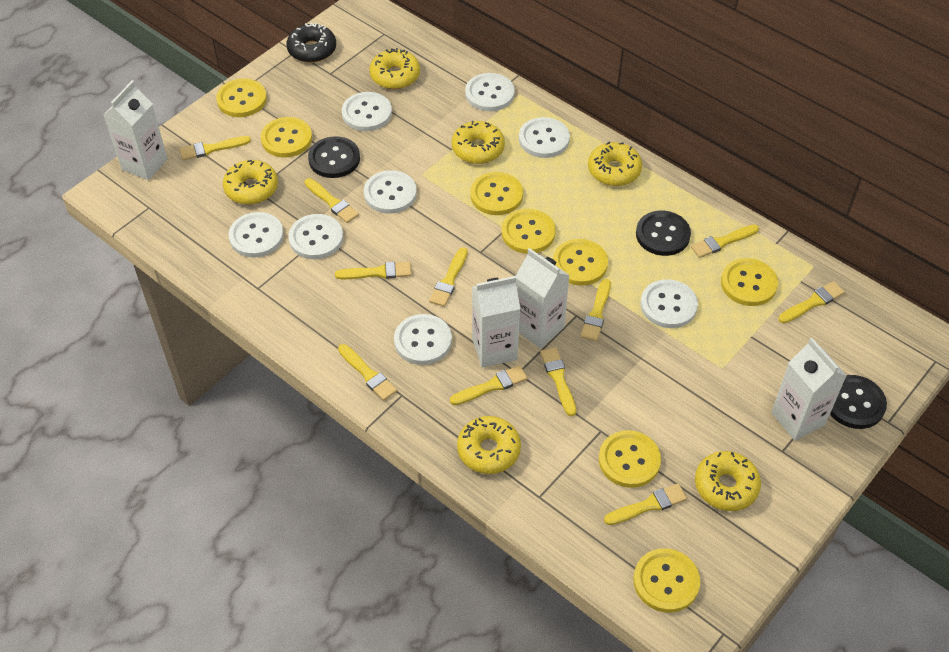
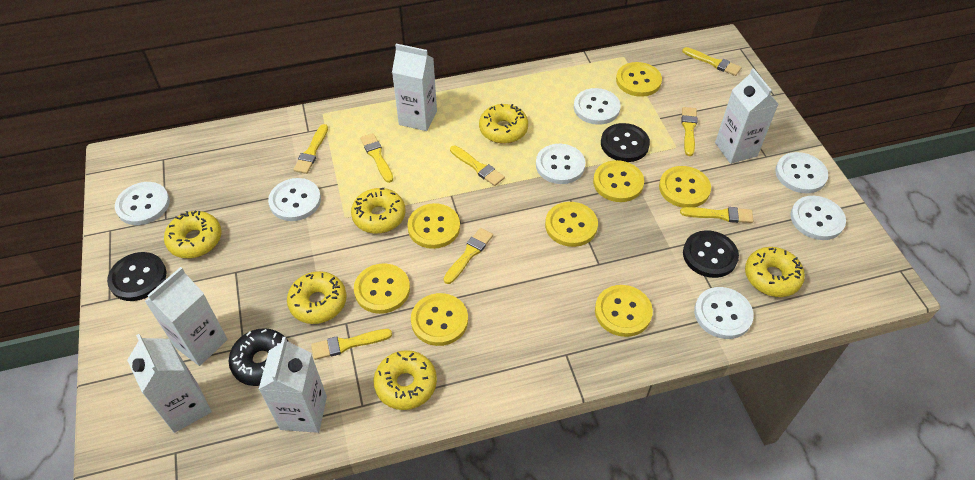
white button: 8 -> 7
white carton: 4 -> 5
yellow brush: 11 -> 8

